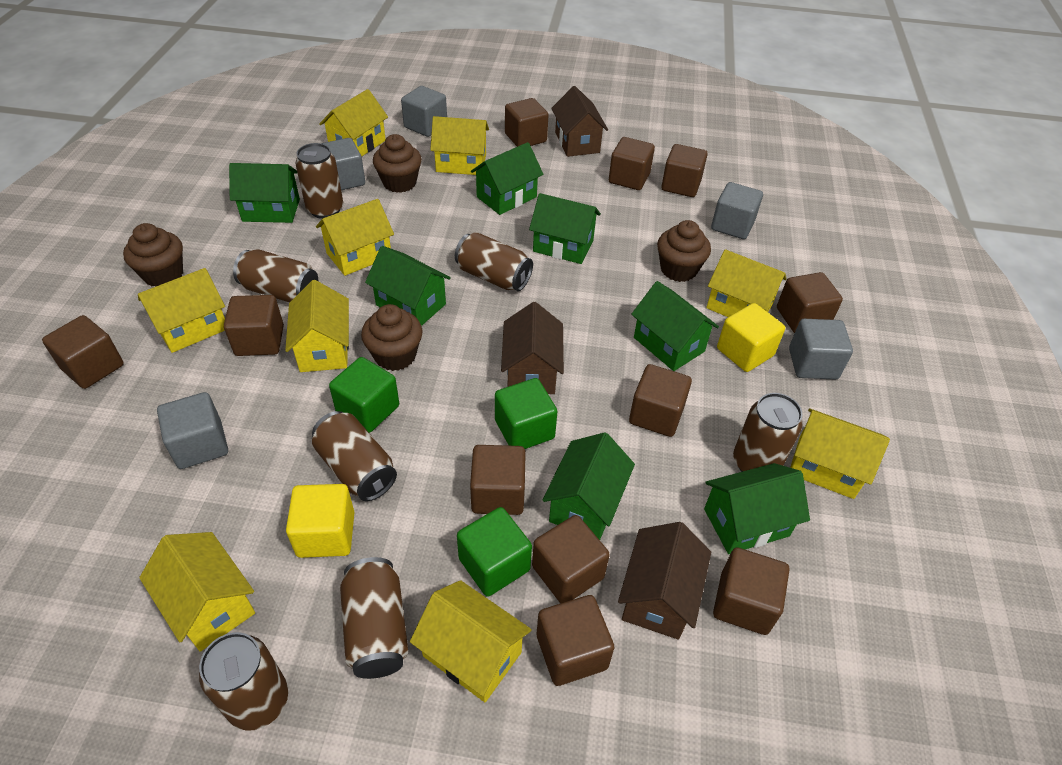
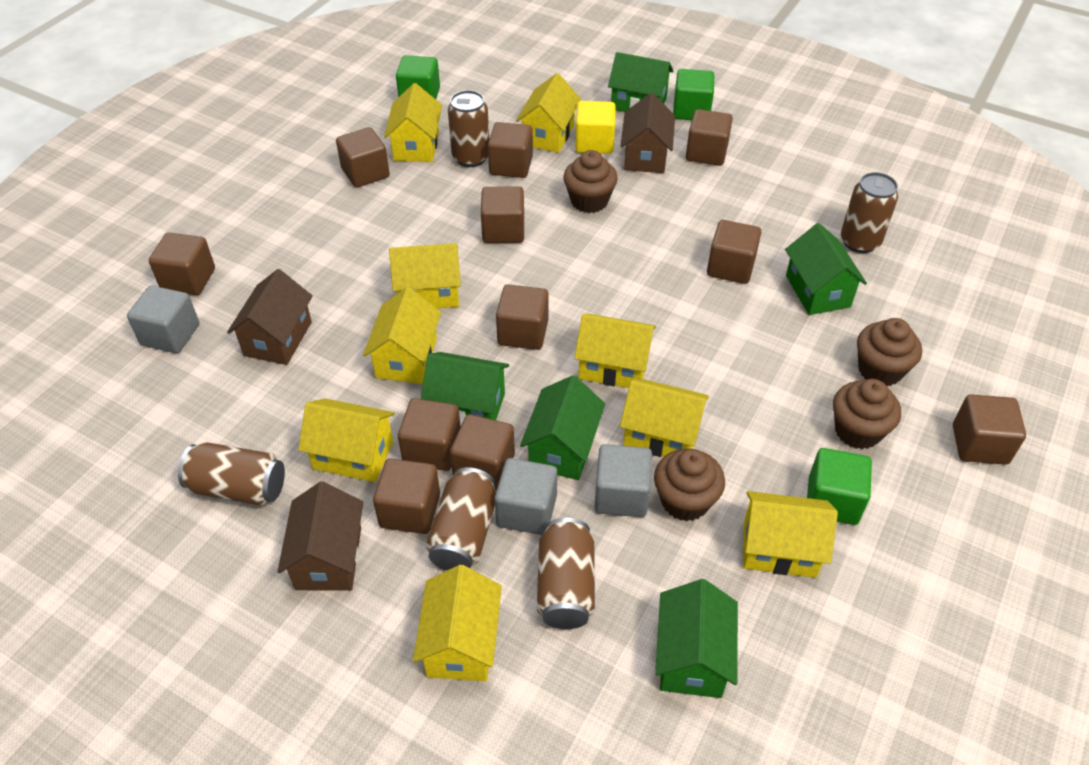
brown can: 7 -> 5
green house: 7 -> 5
grey cube: 5 -> 3
yellow cube: 2 -> 1

